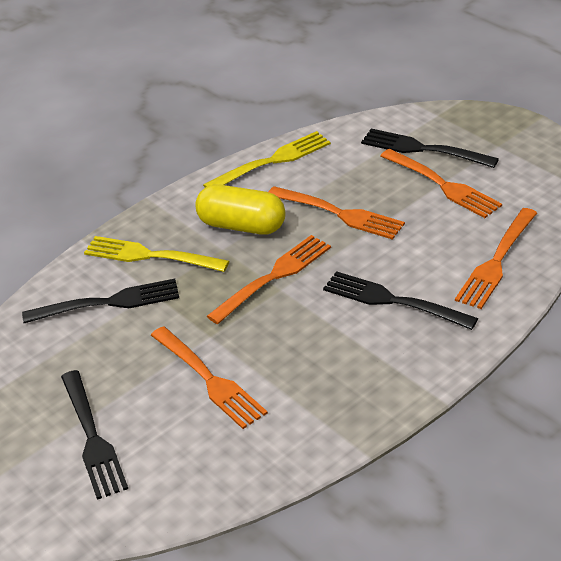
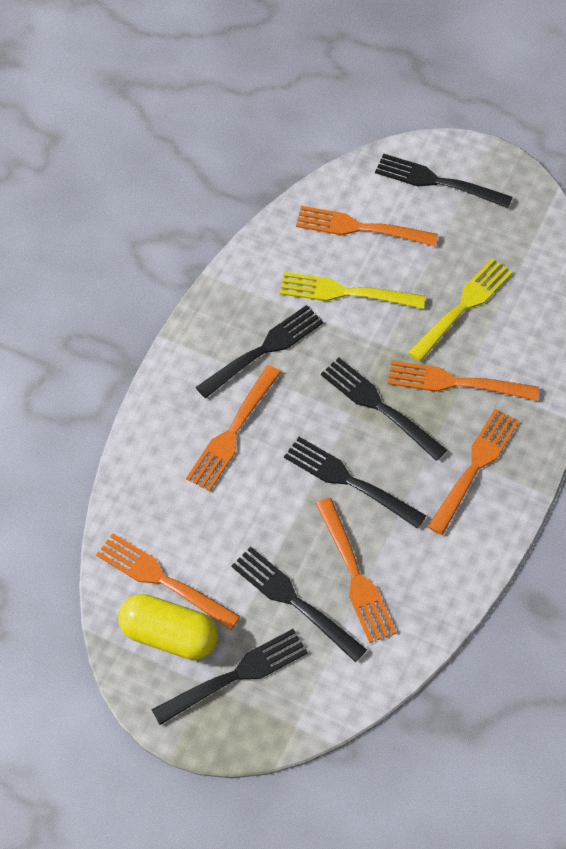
black fork: 4 -> 6
orange fork: 5 -> 6

